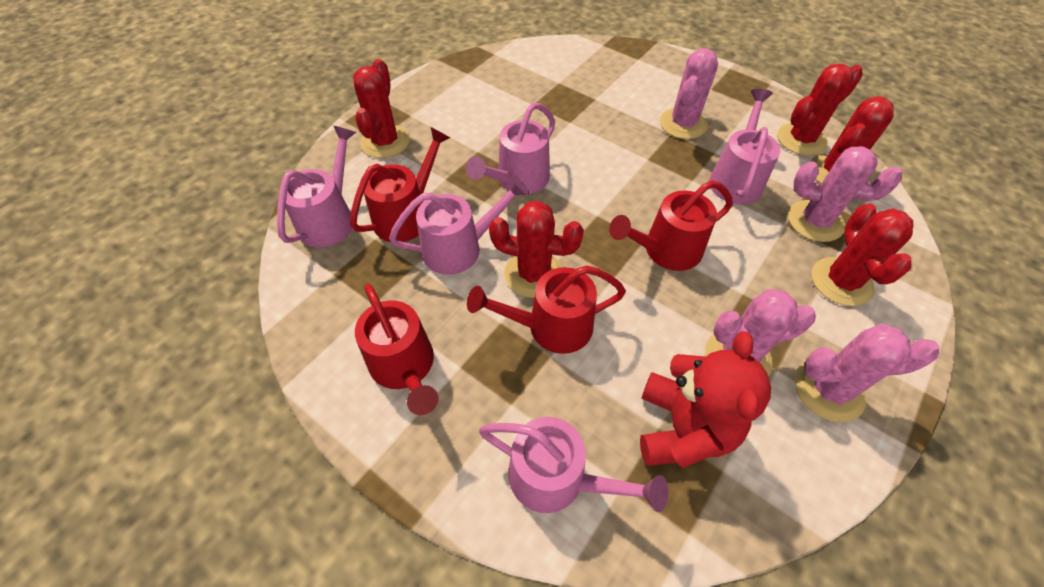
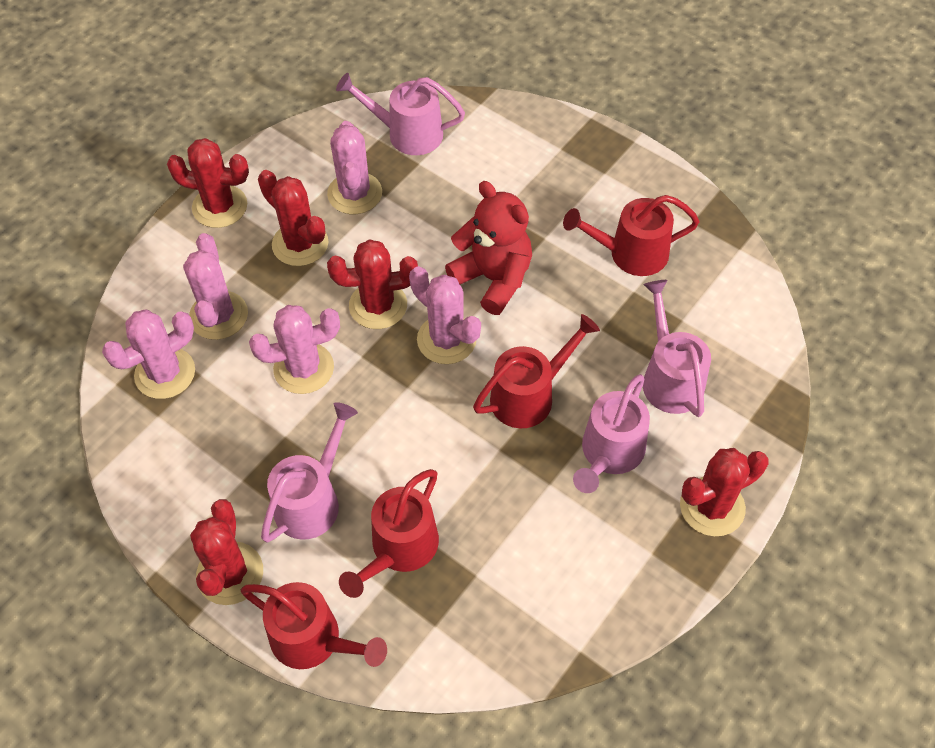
pink cactus: 4 -> 5
pink watering can: 5 -> 4

